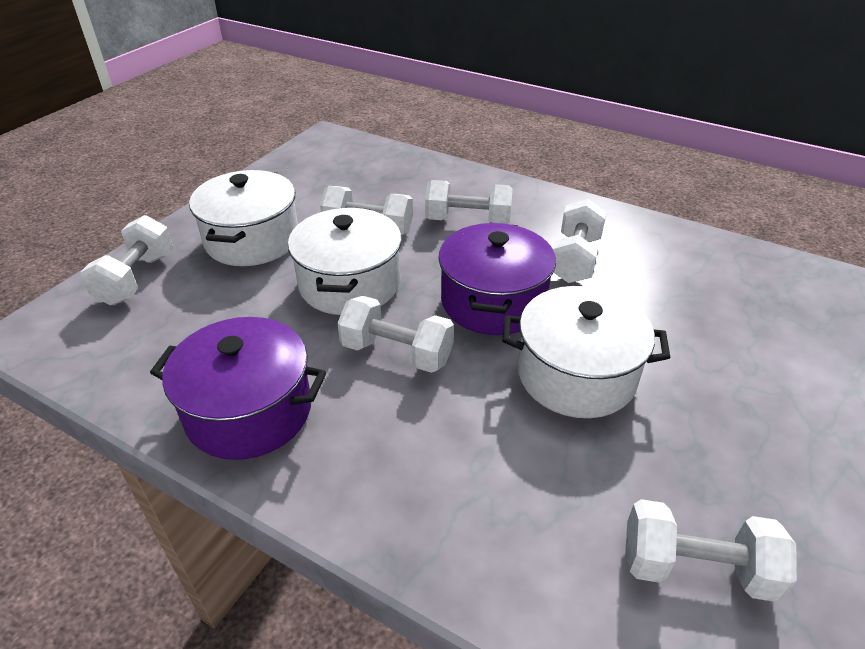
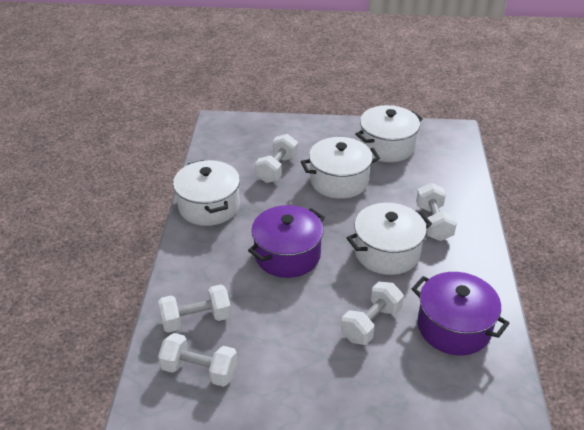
white dumbbell: 6 -> 5
white pot: 3 -> 4

